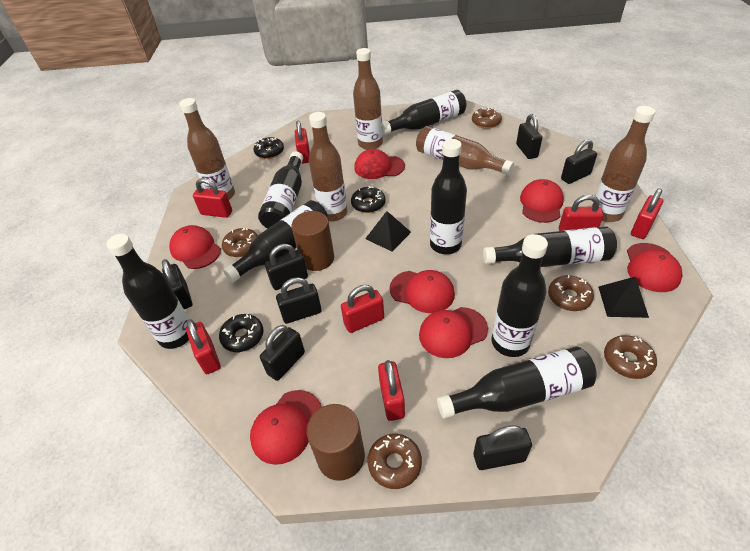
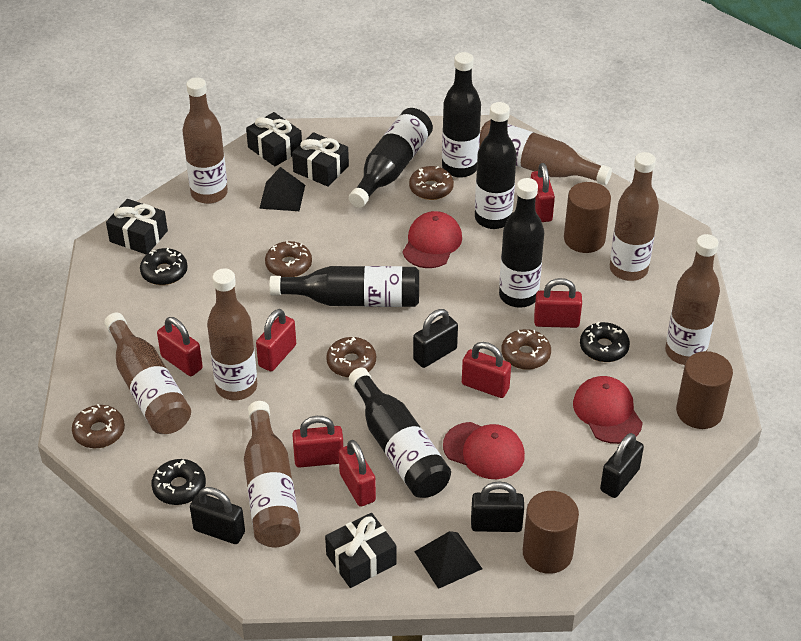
black bottle: 8 -> 6
black gift: 0 -> 4
black padlock: 7 -> 4
brown bottle: 5 -> 7
brown cylinder: 2 -> 3
red cap: 7 -> 3

